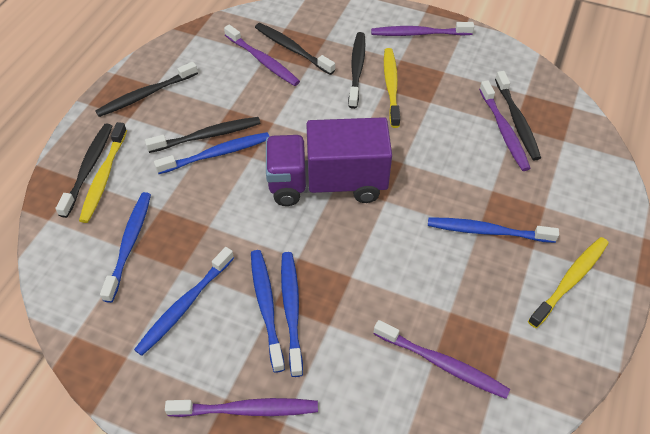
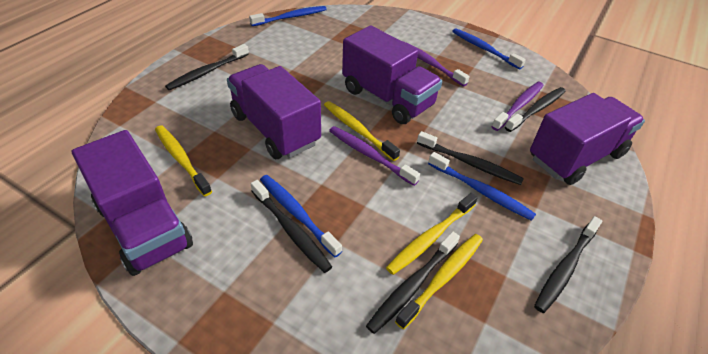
blue toothbrush: 6 -> 4
purple toothbrush: 5 -> 3
purple truck: 1 -> 4
yellow toothbrush: 3 -> 4

